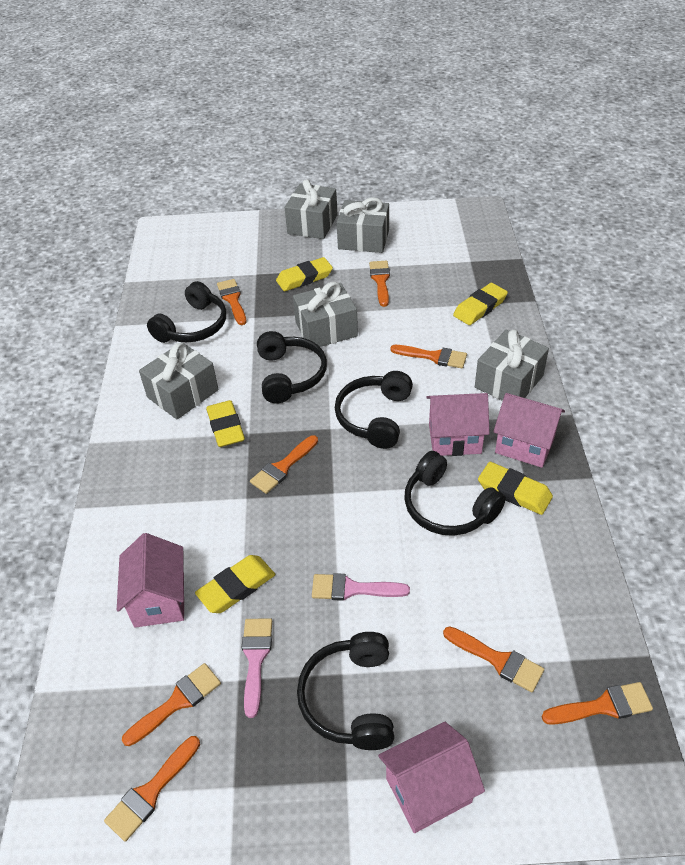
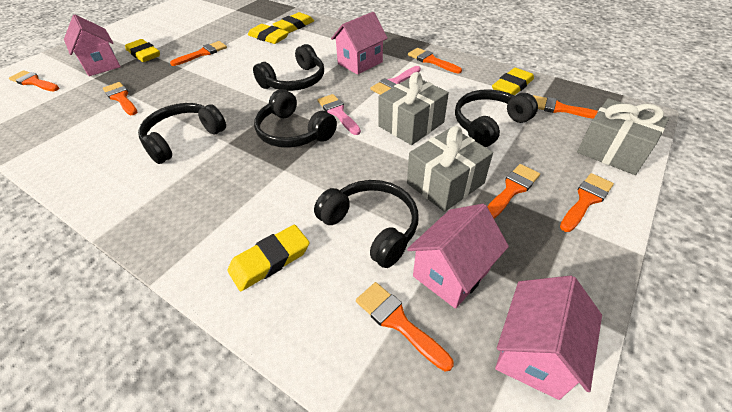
grey gift: 5 -> 3

